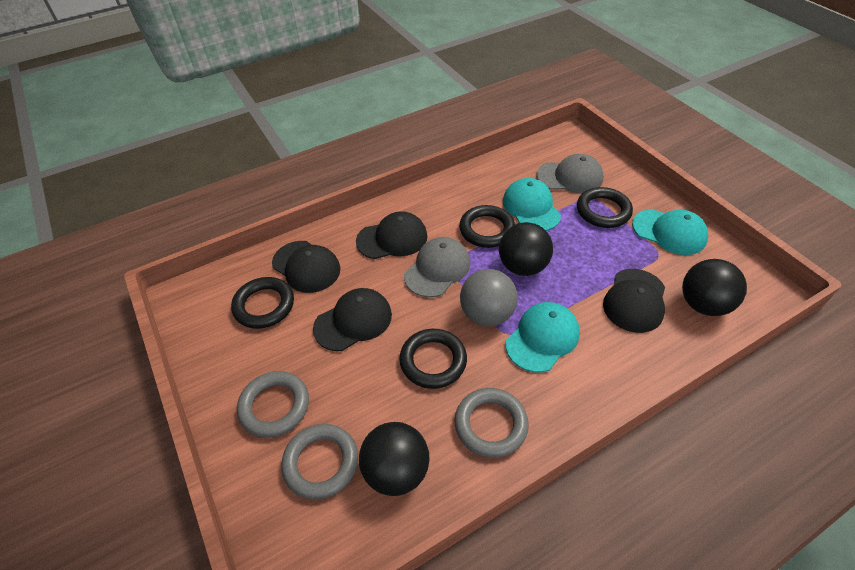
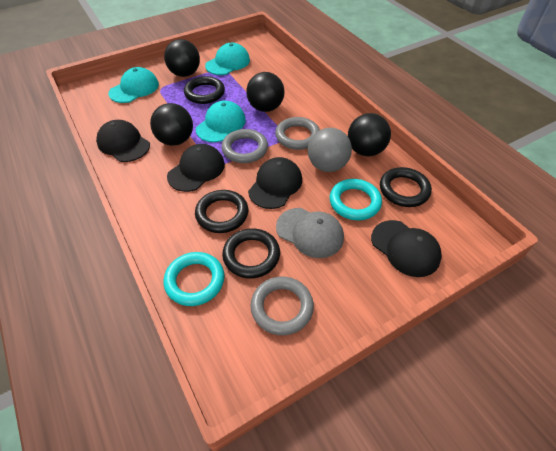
black ball: 3 -> 4
grey cap: 2 -> 1
turquoise ring: 0 -> 2

